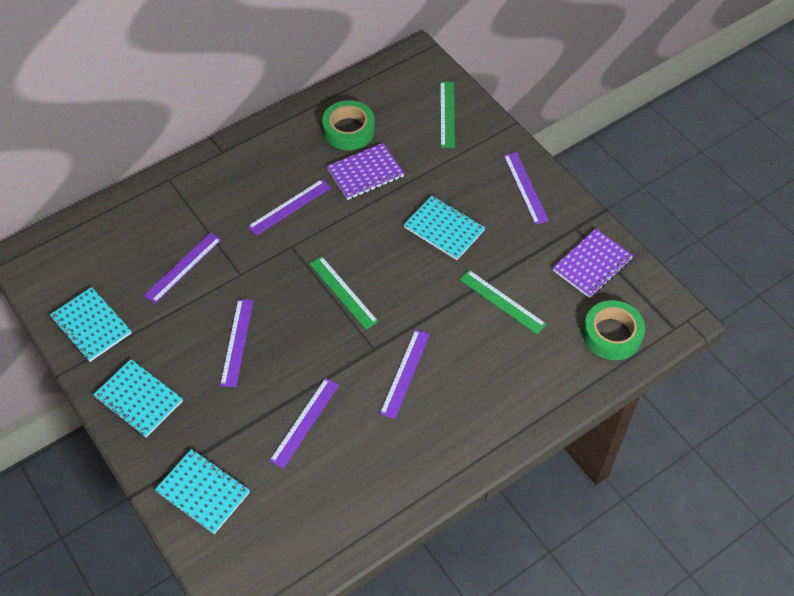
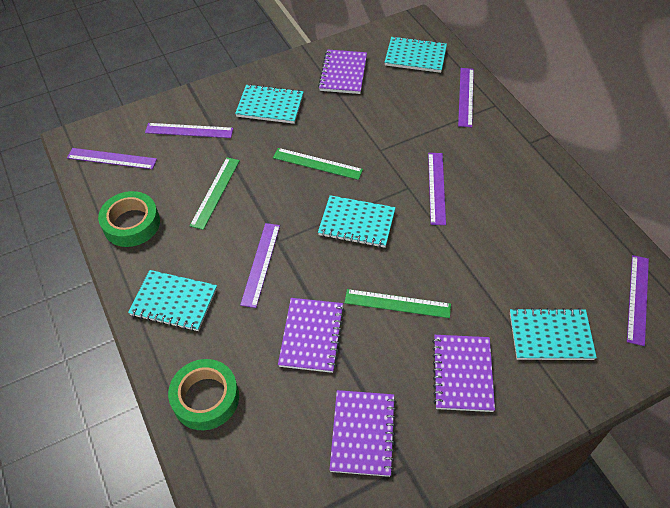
purple notebook: 2 -> 4
turquoise notebook: 4 -> 5

